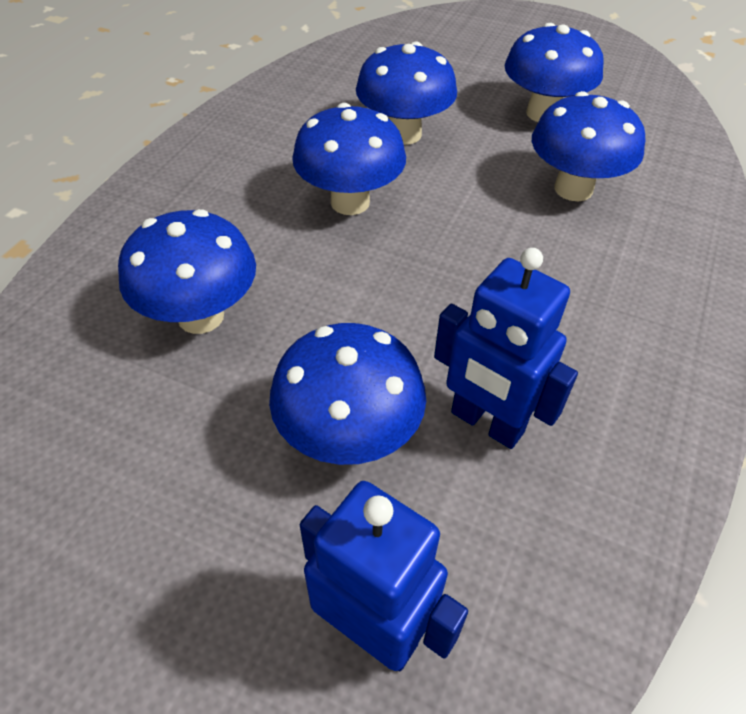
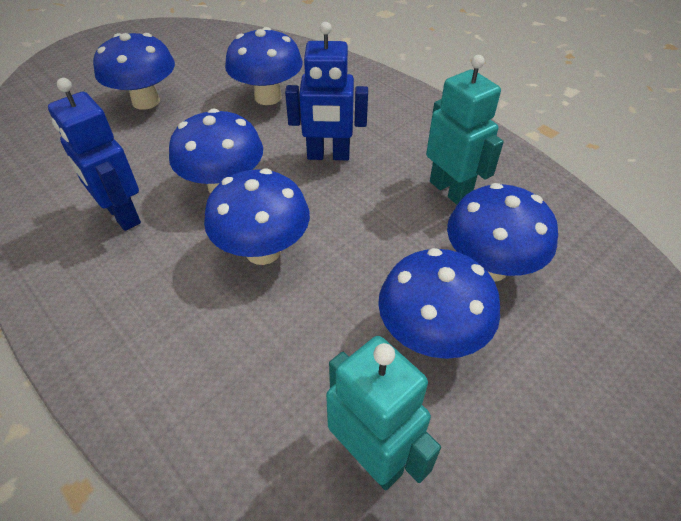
turquoise robot: 0 -> 2

